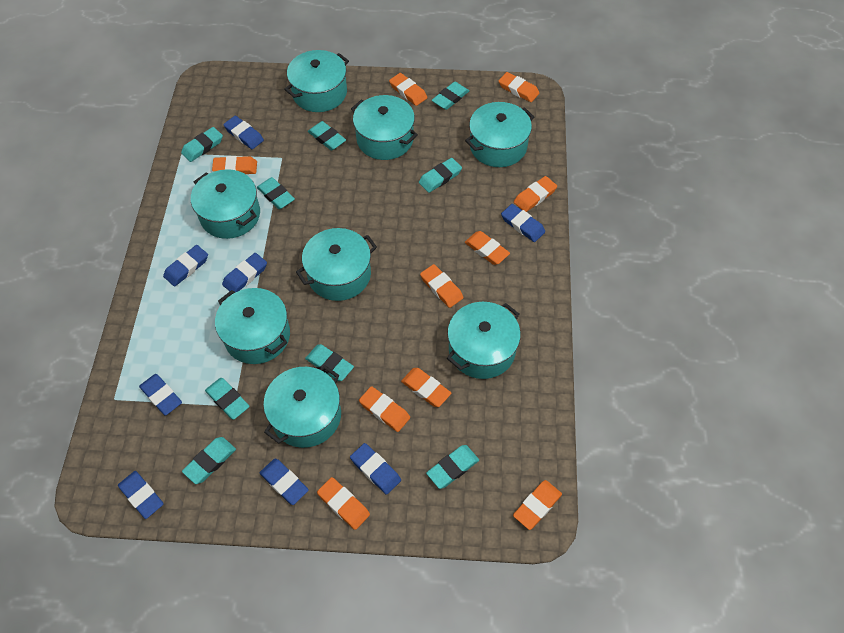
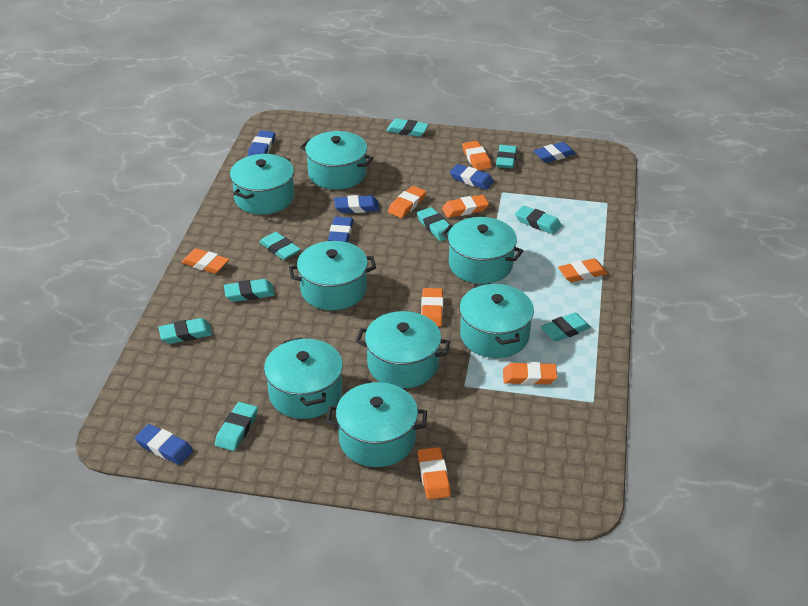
blue eraser: 8 -> 6
orange eraser: 10 -> 8

